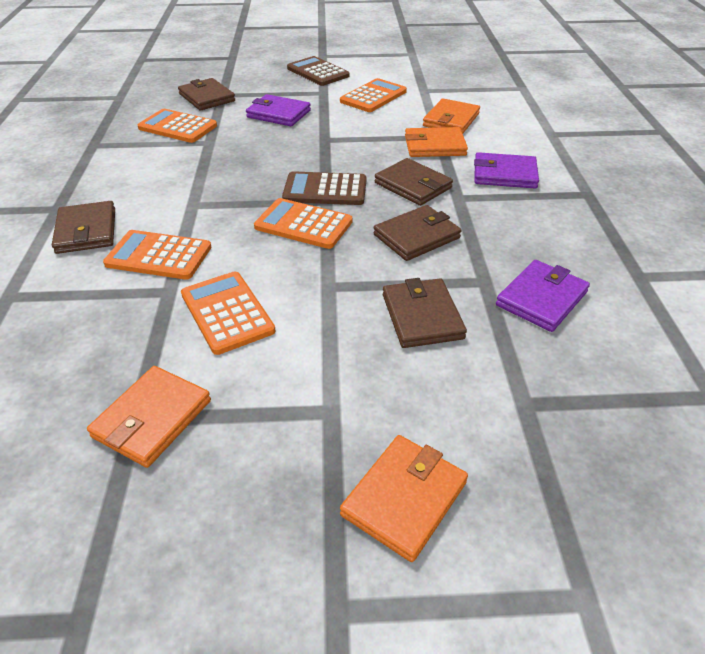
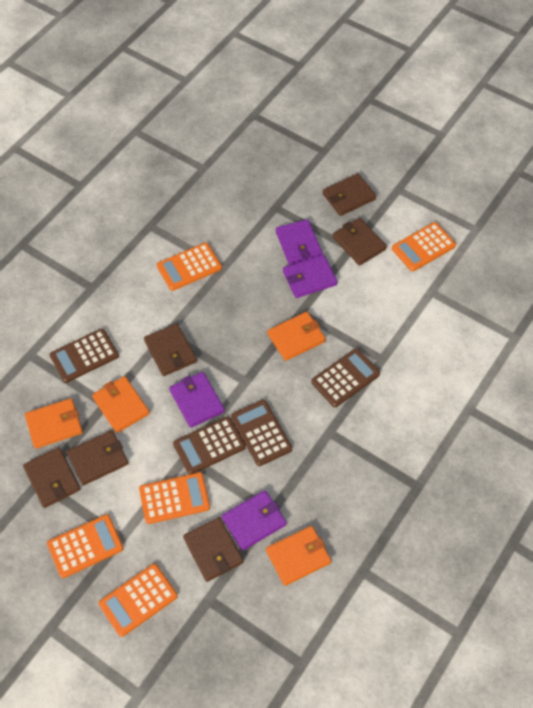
brown calculator: 2 -> 4
brown wallet: 5 -> 6
purple wallet: 3 -> 4

